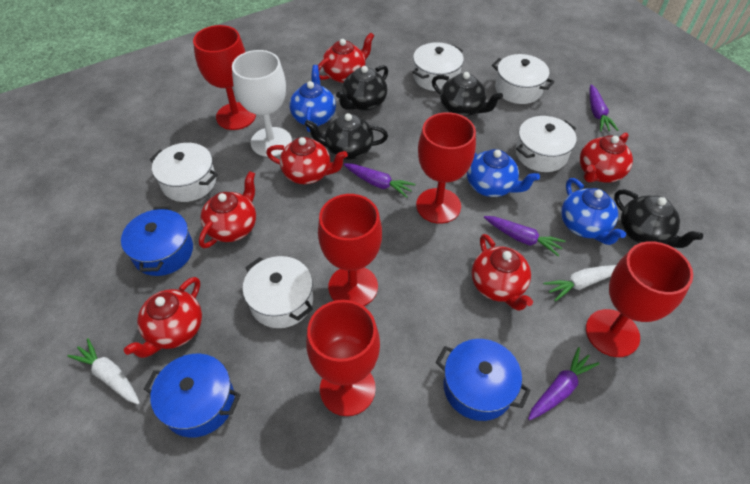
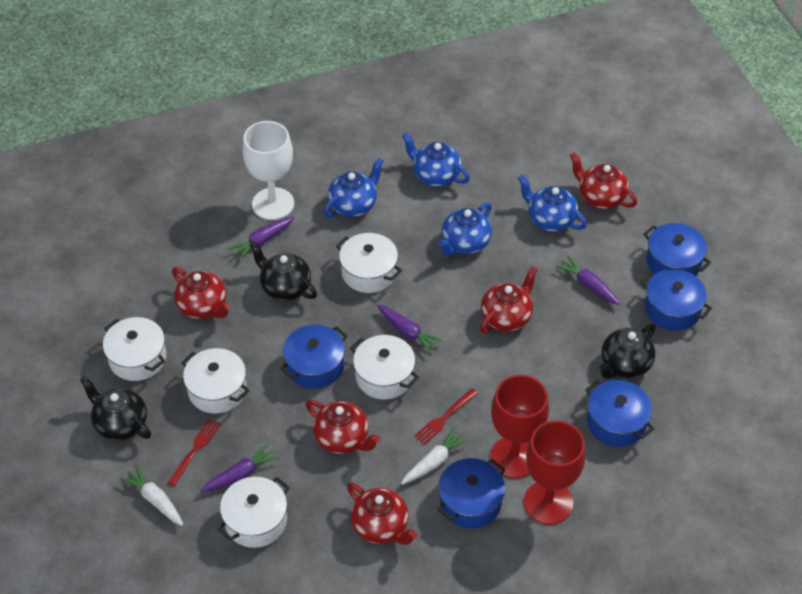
black teapot: 4 -> 3
blue pot: 3 -> 5
blue teapot: 3 -> 4
red fork: 0 -> 2
red goblet: 5 -> 2
red teapot: 6 -> 5

